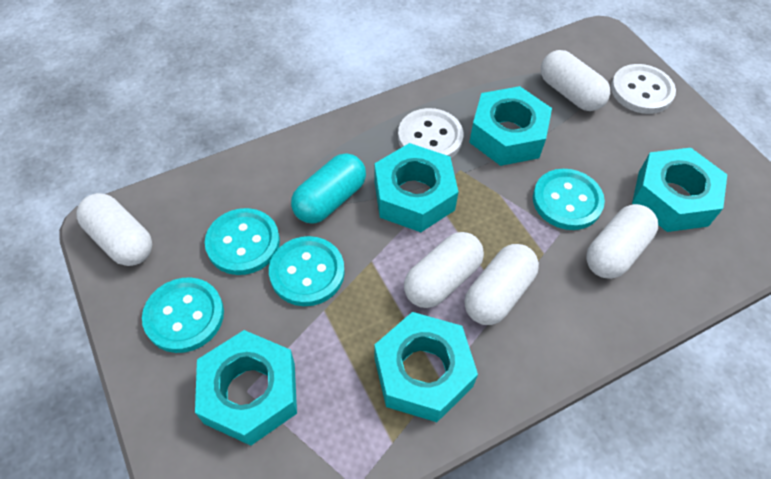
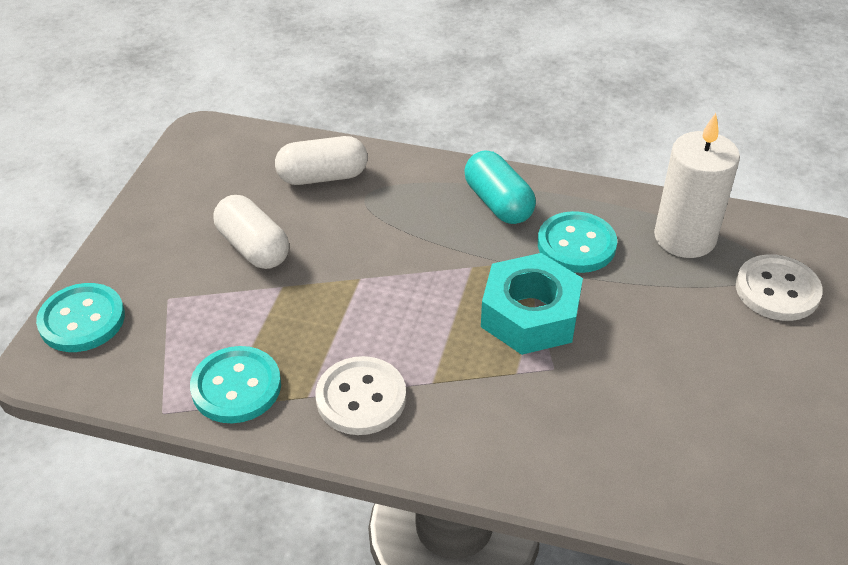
turquoise button: 4 -> 3
turquoise nut: 5 -> 1
white candle: 0 -> 1
white capsule: 5 -> 2

